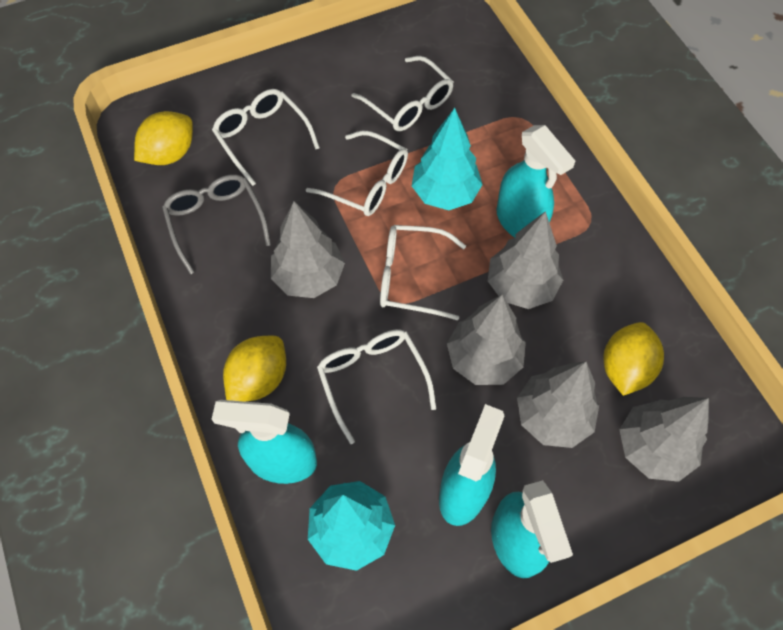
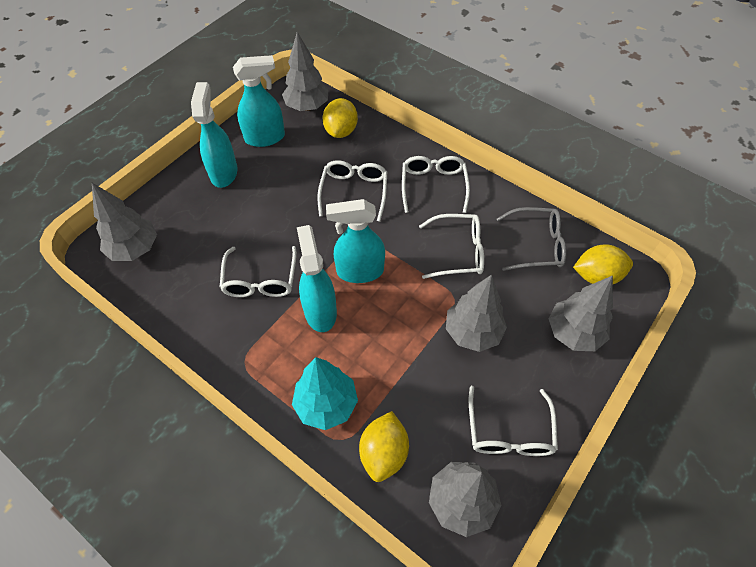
turquoise tree: 2 -> 1

